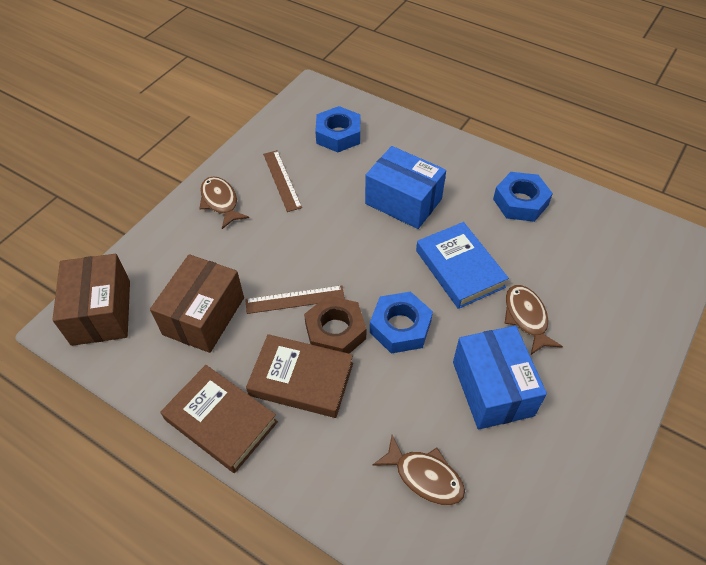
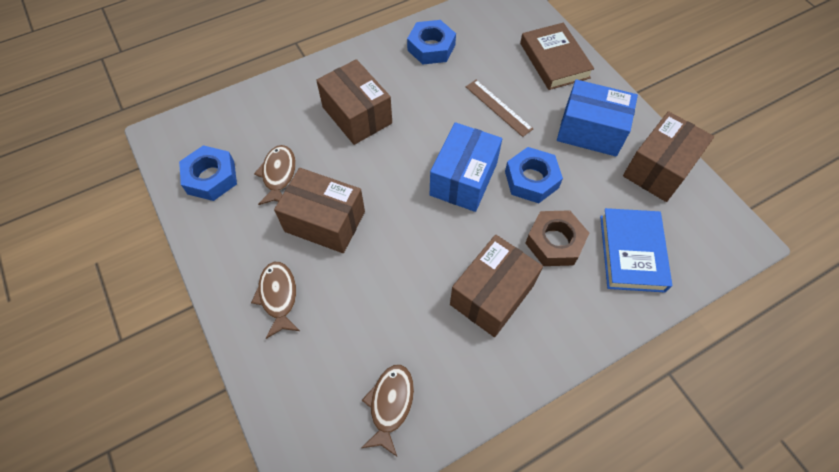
brown book: 2 -> 1
brown box: 2 -> 4
brown ruler: 2 -> 1

